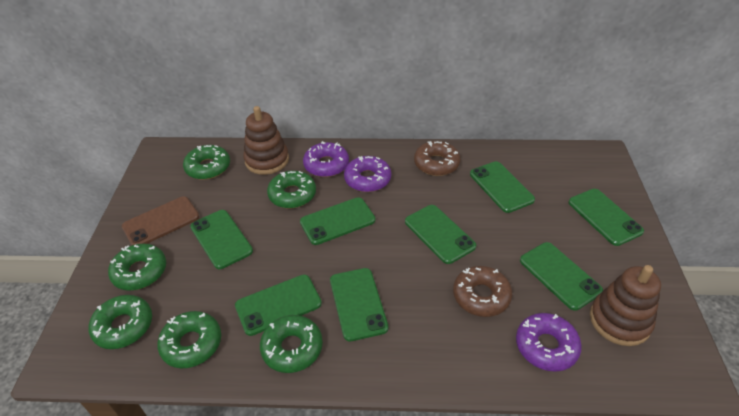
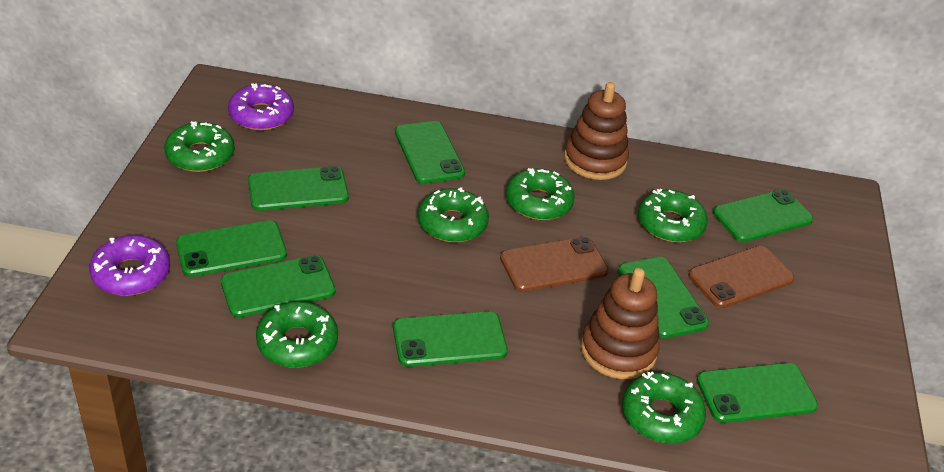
brown donut: 2 -> 0
brown phone: 1 -> 2
purple donut: 3 -> 2

